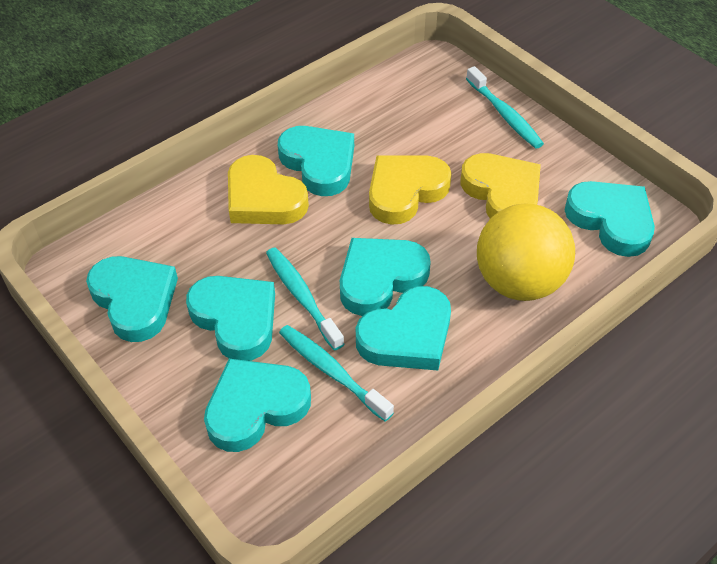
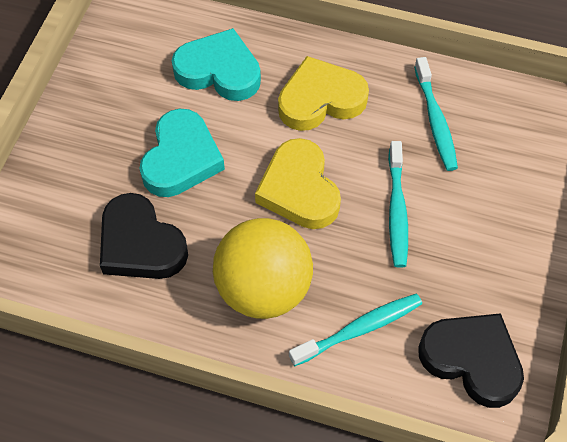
black heart: 0 -> 2
turquoise heart: 7 -> 2
yellow heart: 3 -> 2

